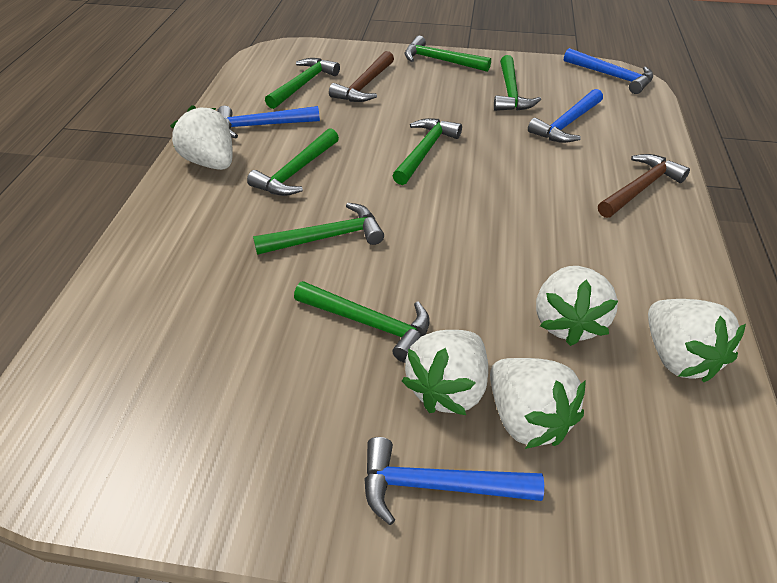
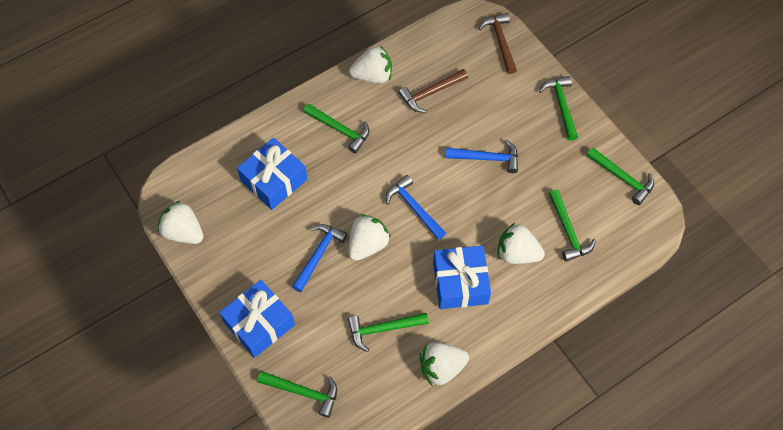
blue gift: 0 -> 3
blue hammer: 4 -> 3
green hammer: 7 -> 6

